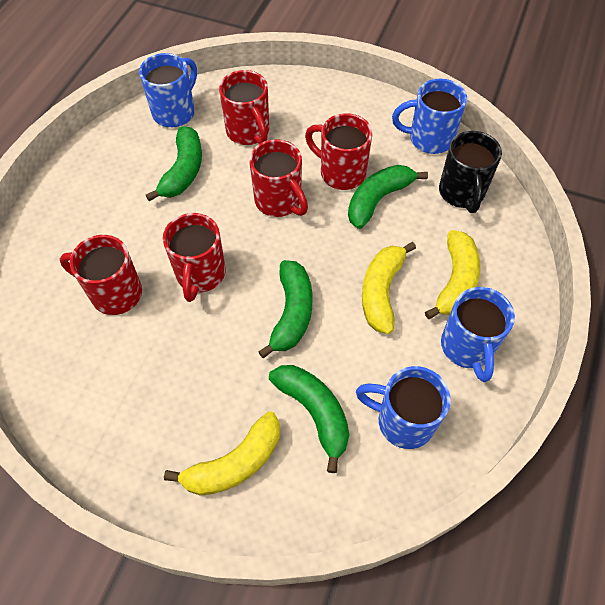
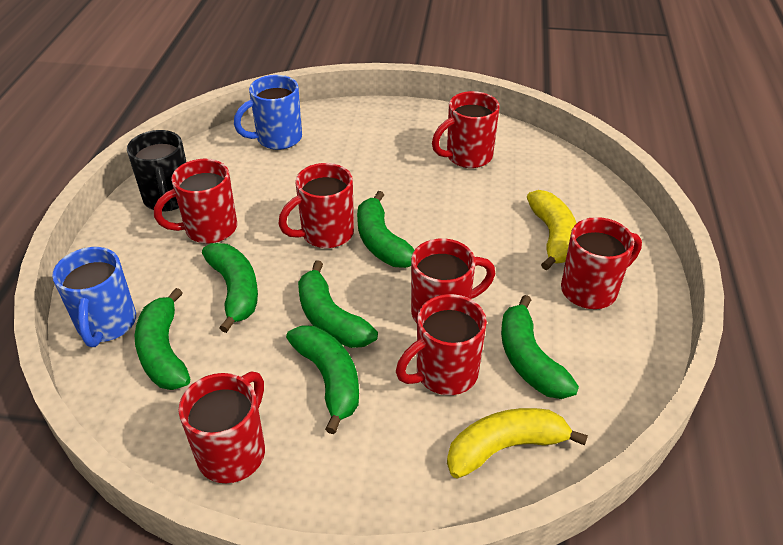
blue mug: 4 -> 2
green banana: 4 -> 6
red mug: 5 -> 7
yellow banana: 3 -> 2

